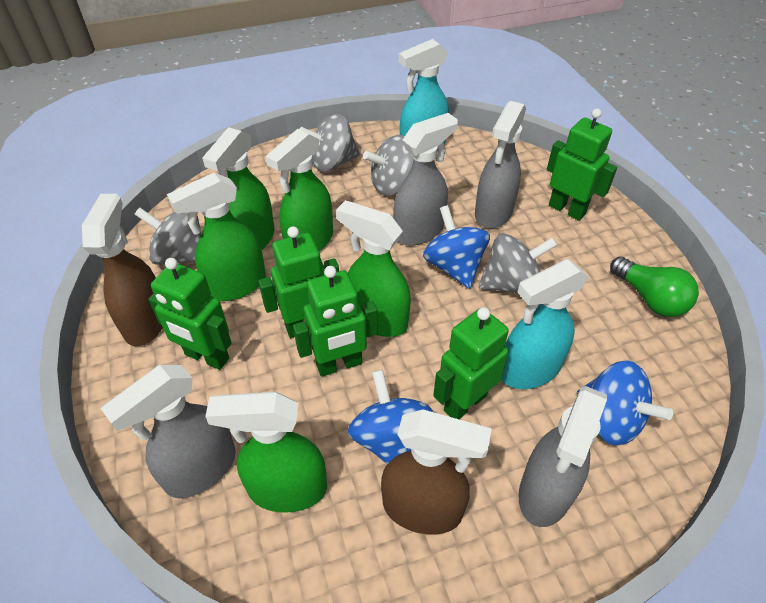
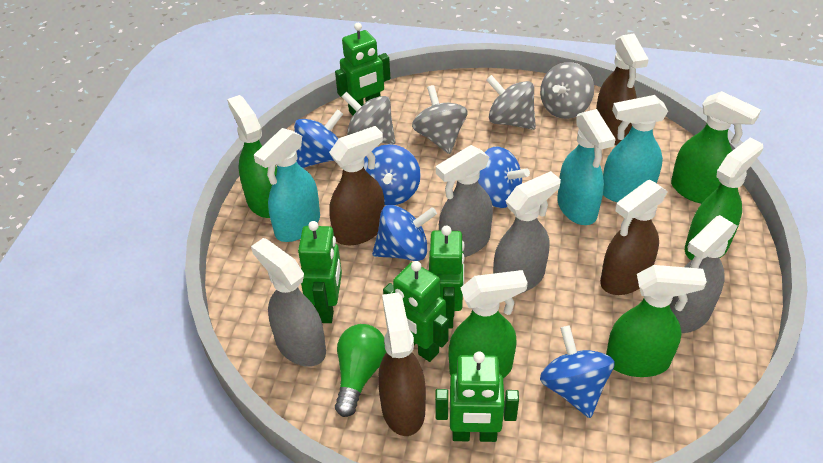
blue spinning top: 3 -> 5
brown spray bottle: 2 -> 4
turquoise spray bottle: 2 -> 3

